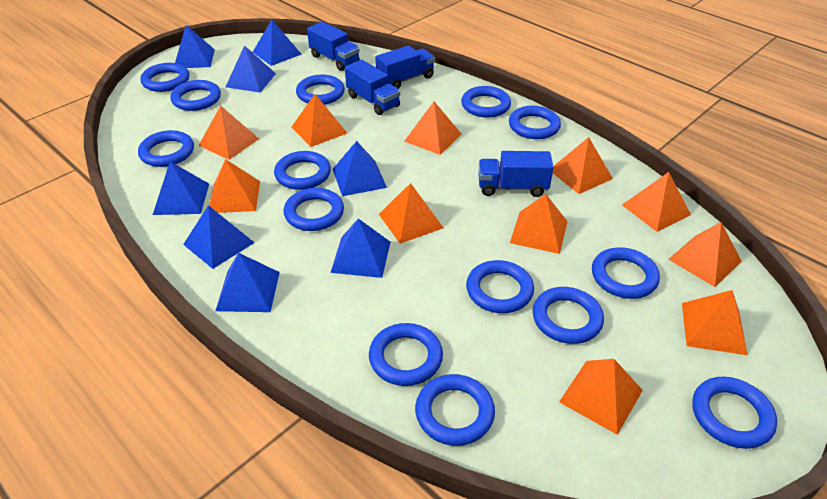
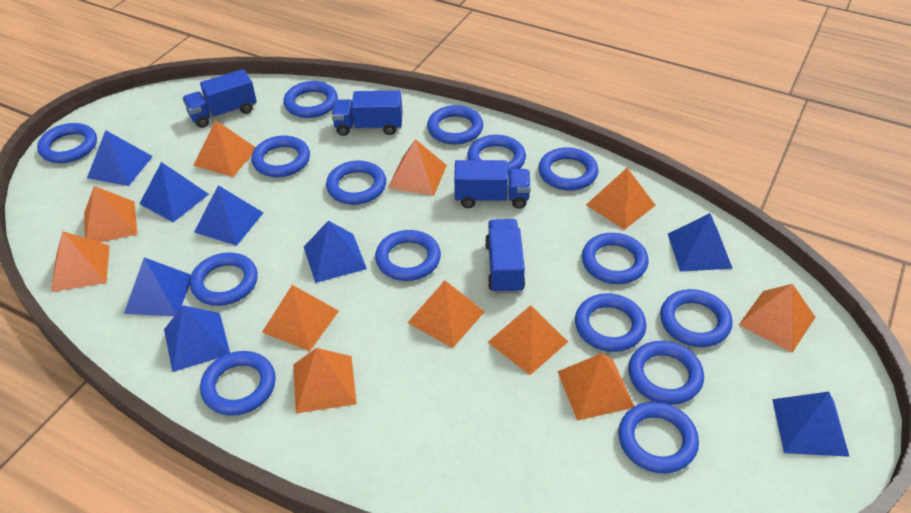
blue ring: 14 -> 15

